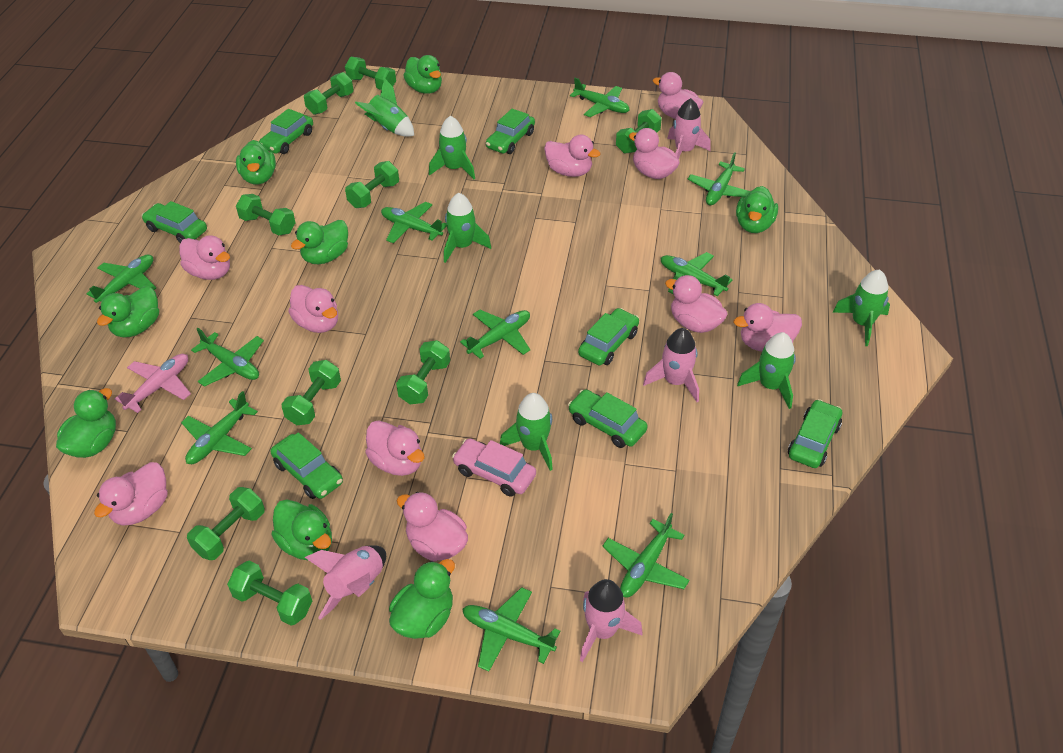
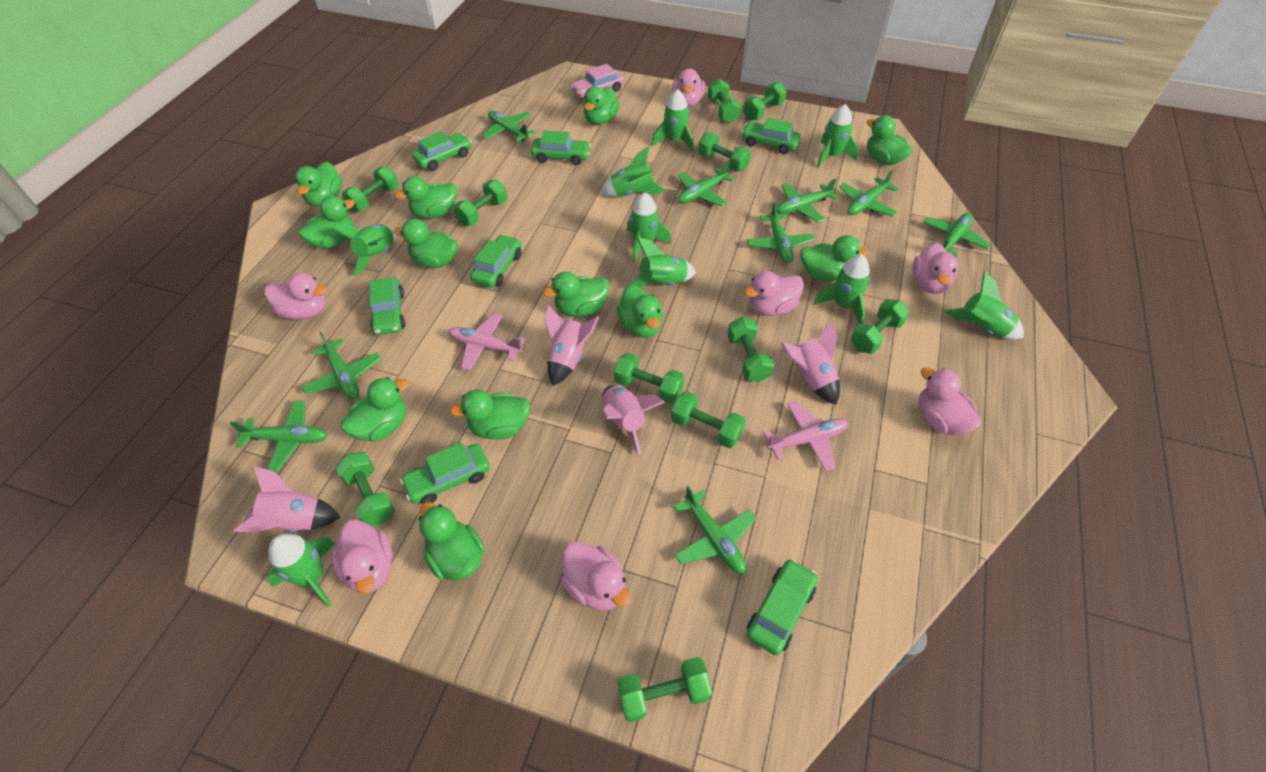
green duck: 8 -> 12
green dumbbell: 9 -> 11
green plane: 10 -> 9
green rocket: 6 -> 9
pink duck: 10 -> 7
pink plane: 1 -> 2

